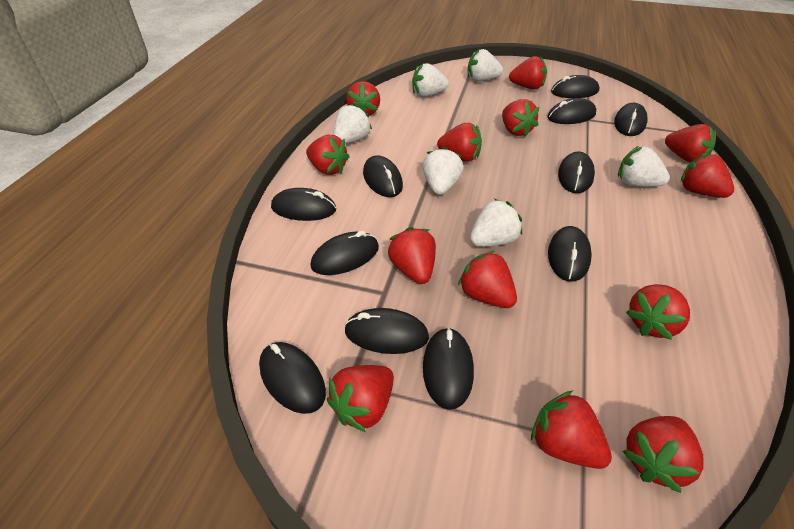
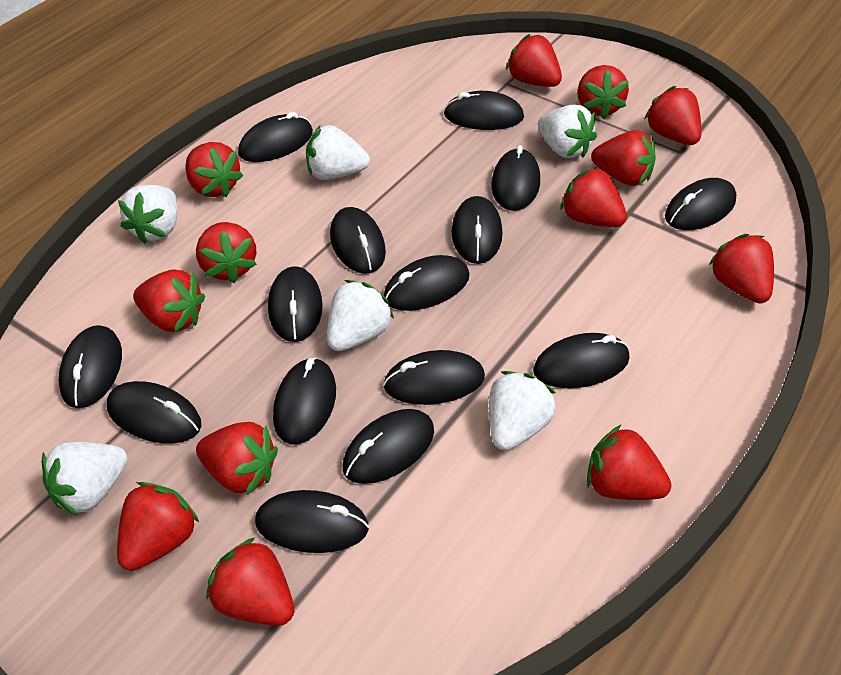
black mouse: 11 -> 15

